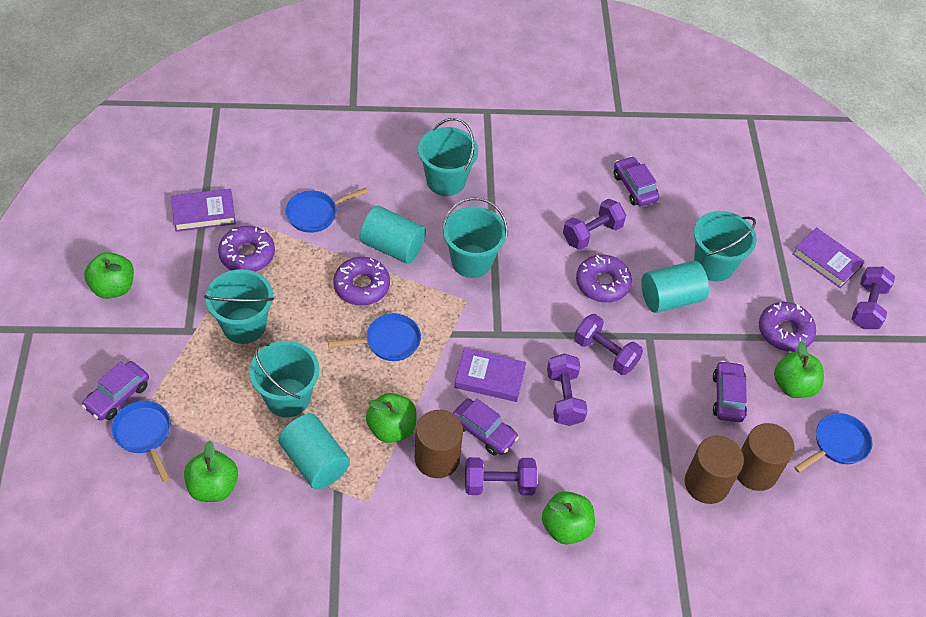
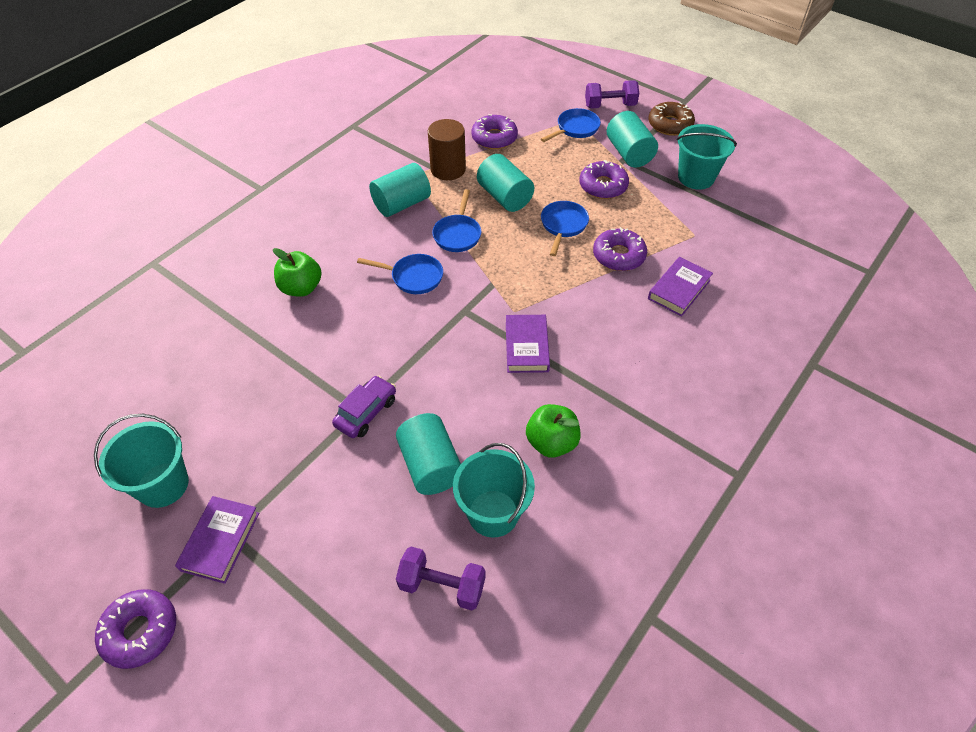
brown cylinder: 3 -> 1
brown donut: 0 -> 1
green apple: 5 -> 2
purple car: 4 -> 1
purple dumbbell: 5 -> 2
turquoise bucket: 5 -> 3
turquoise cylinder: 3 -> 4

